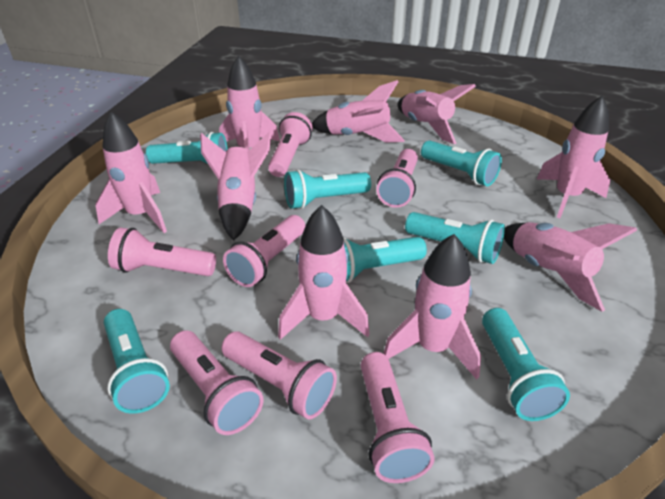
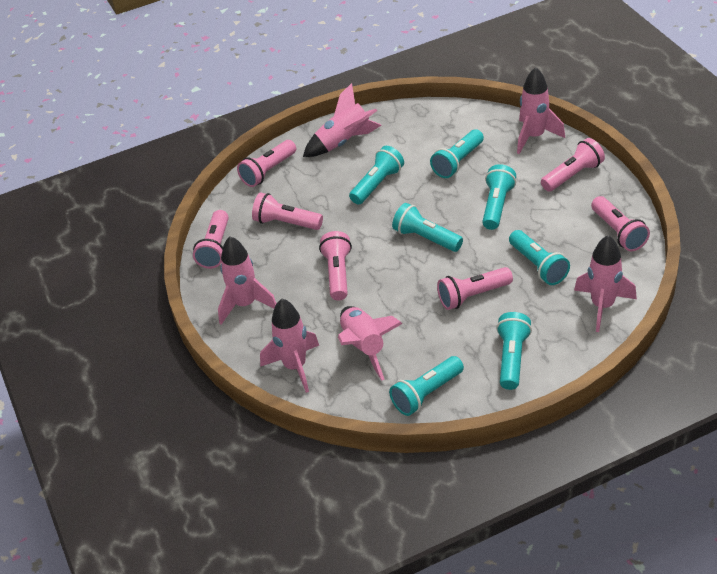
pink rocket: 9 -> 6

